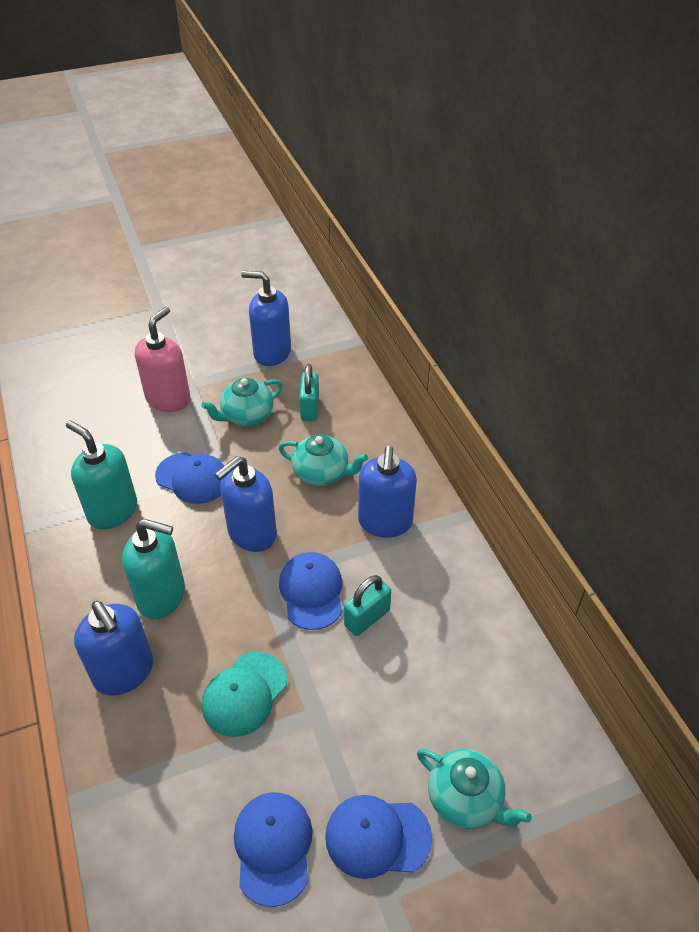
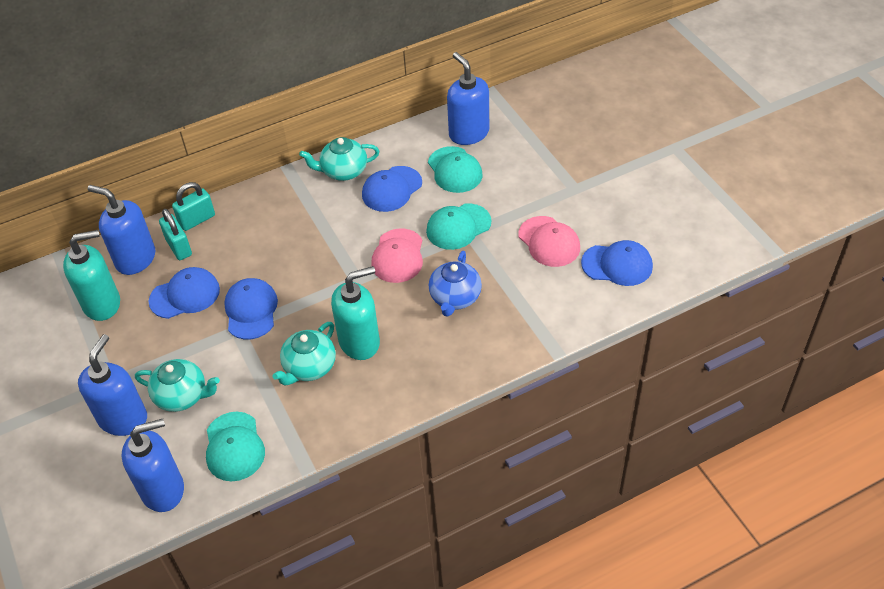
blue teapot: 0 -> 1
pink cap: 0 -> 2
pink soap dispenser: 1 -> 0
turquoise cap: 1 -> 3

